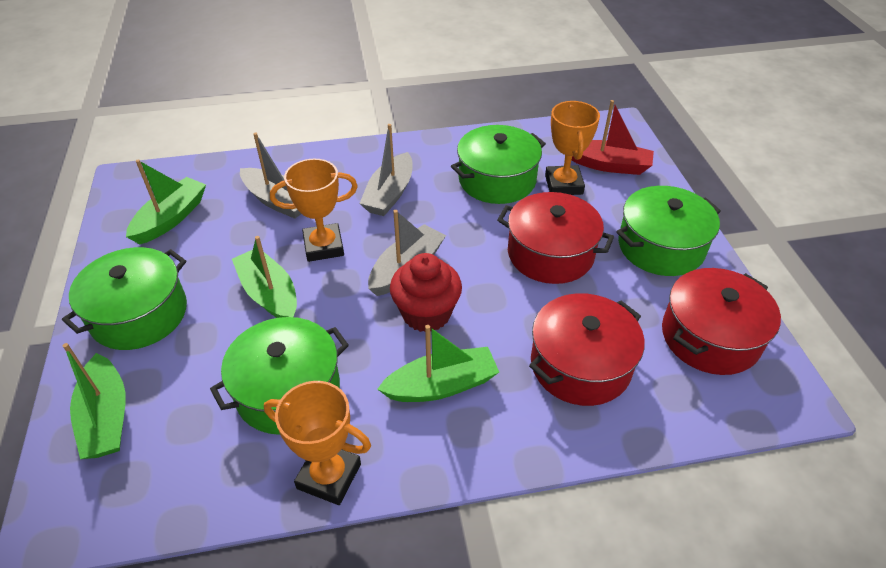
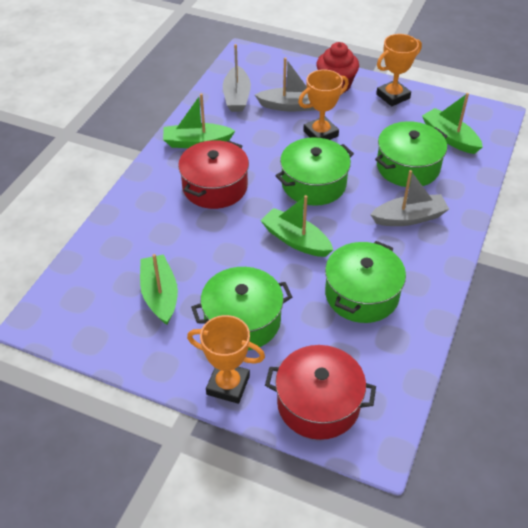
red boat: 1 -> 0
red pot: 3 -> 2

